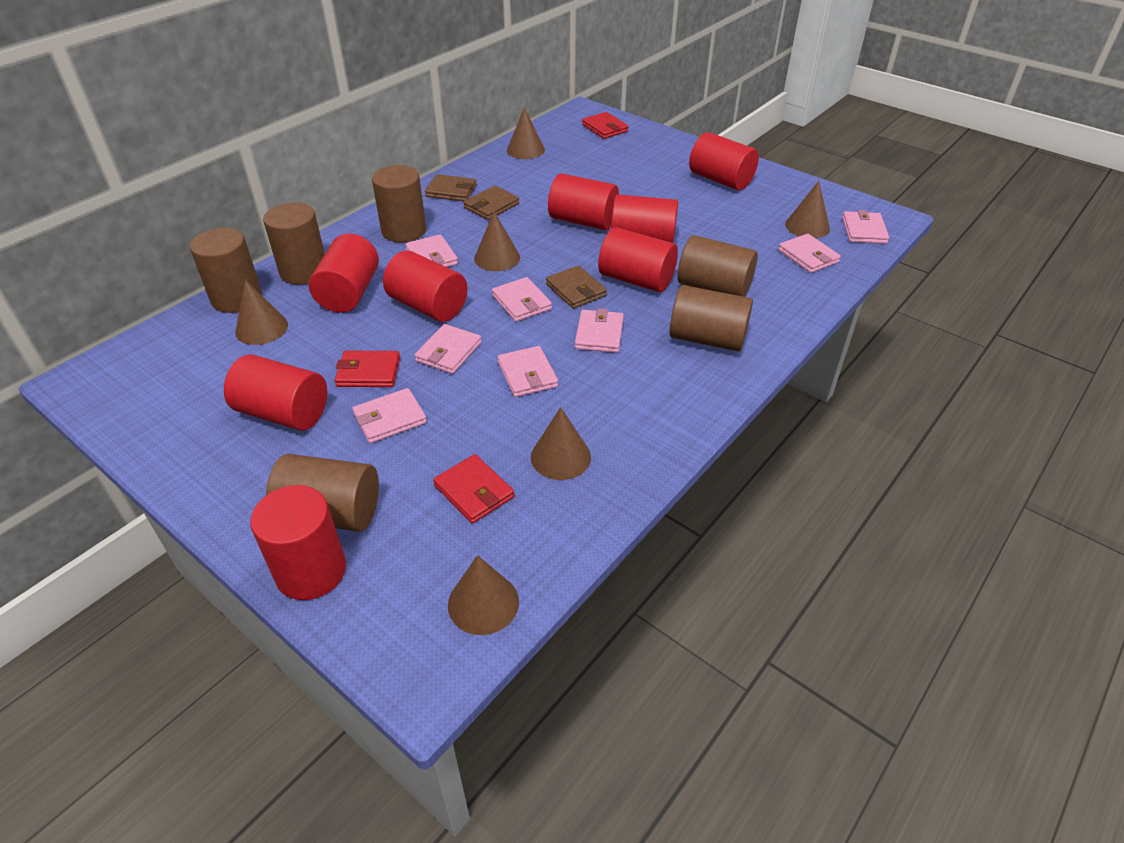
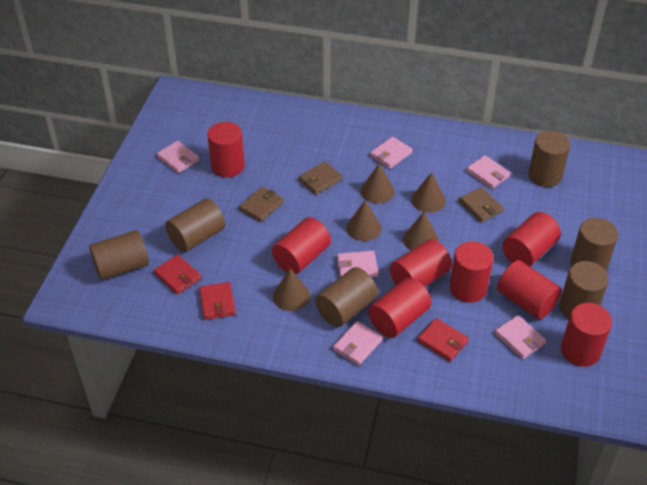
brown cone: 6 -> 5
pink wallet: 8 -> 6

